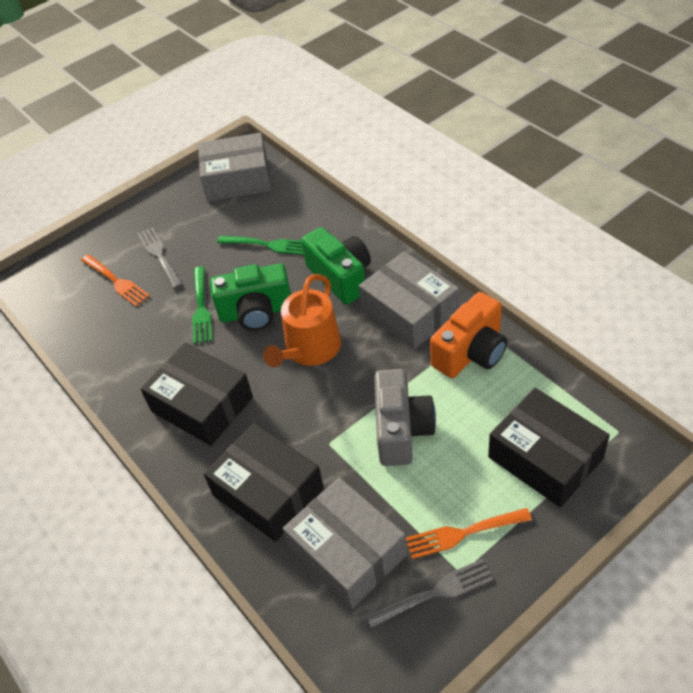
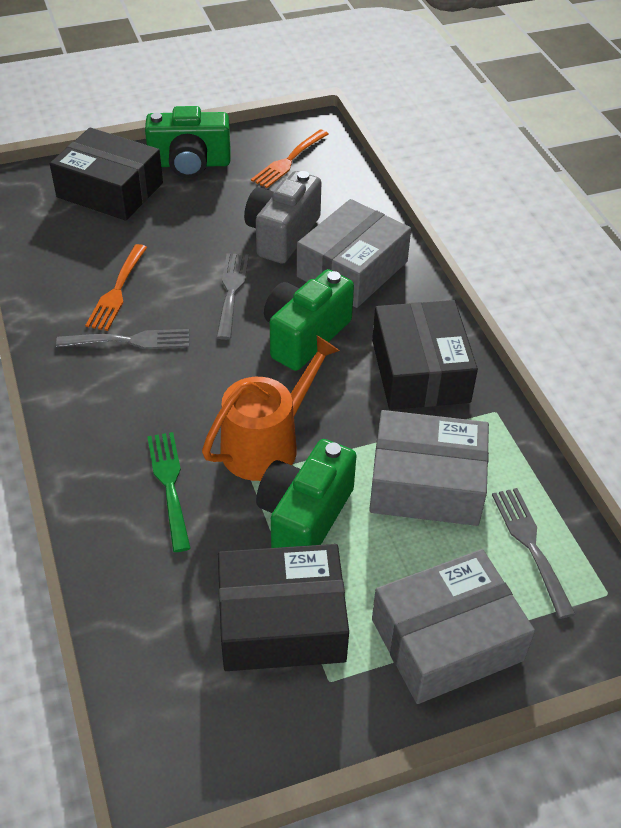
green camera: 2 -> 3
green fork: 2 -> 1
grey fork: 2 -> 3
orange camera: 1 -> 0

